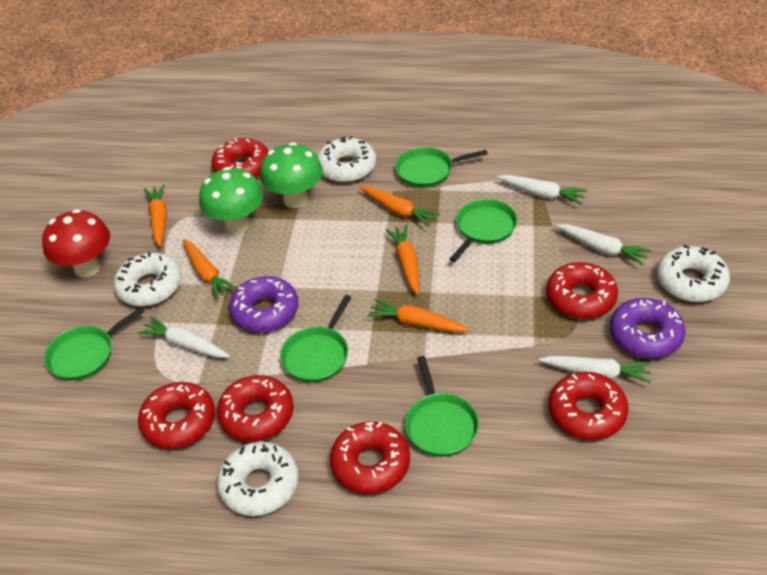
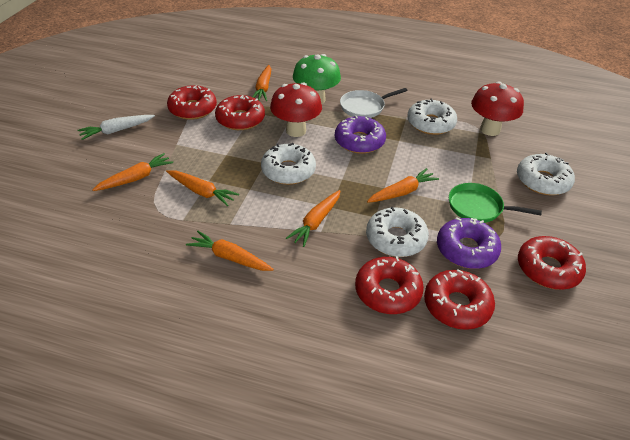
green mushroom: 2 -> 1
green pan: 5 -> 1
orange carrot: 5 -> 6
red donut: 6 -> 5
red mushroom: 1 -> 2
white carrot: 4 -> 1
white pan: 0 -> 1

